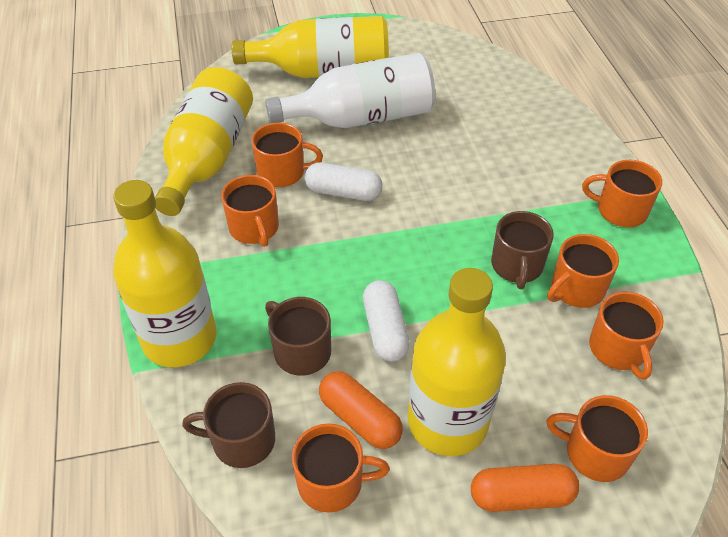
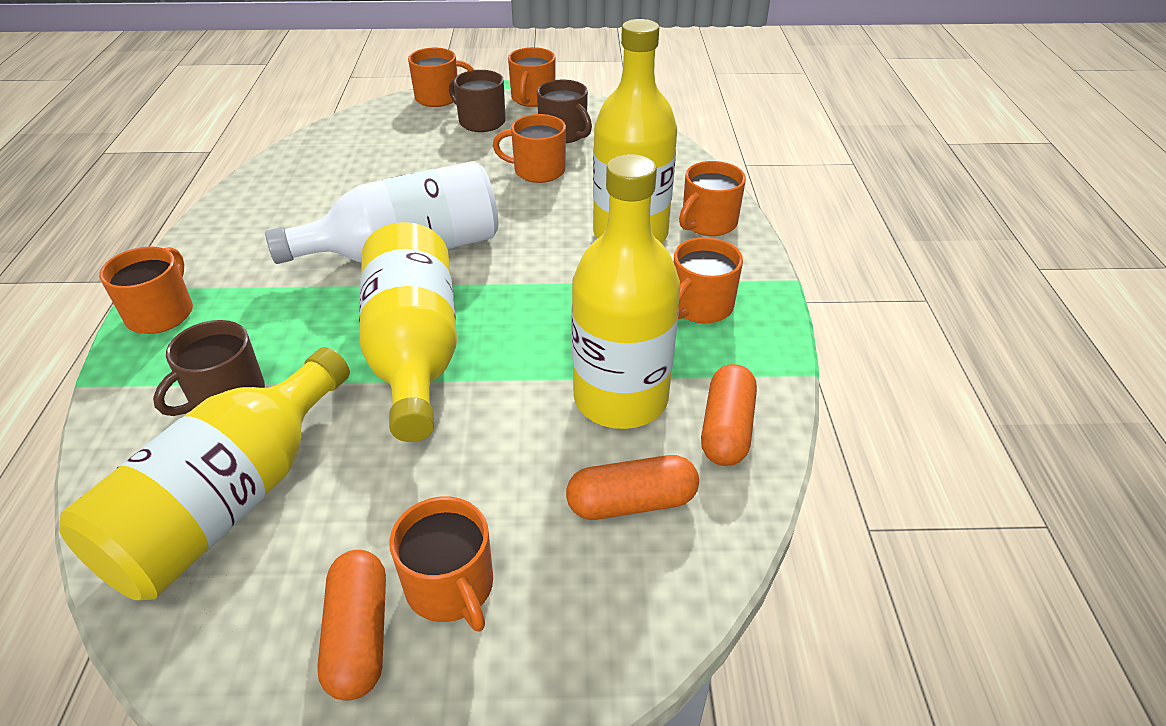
orange capsule: 2 -> 3
white capsule: 2 -> 0

